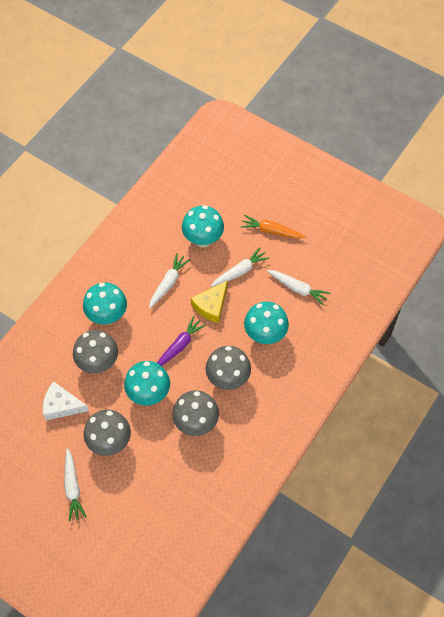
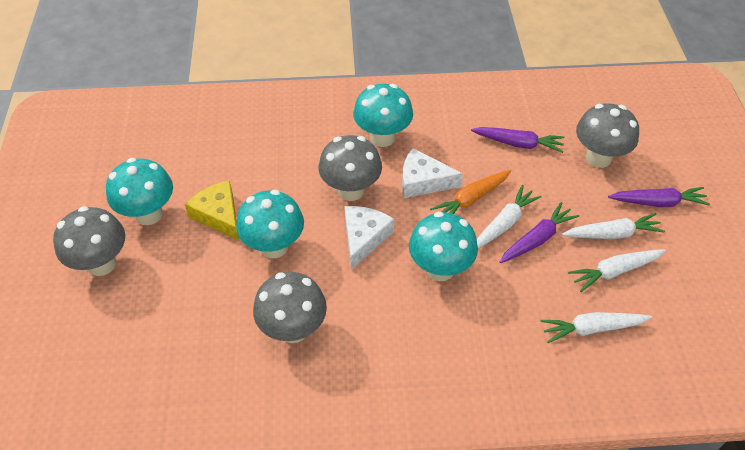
purple carrot: 1 -> 3
white cheese: 1 -> 2

